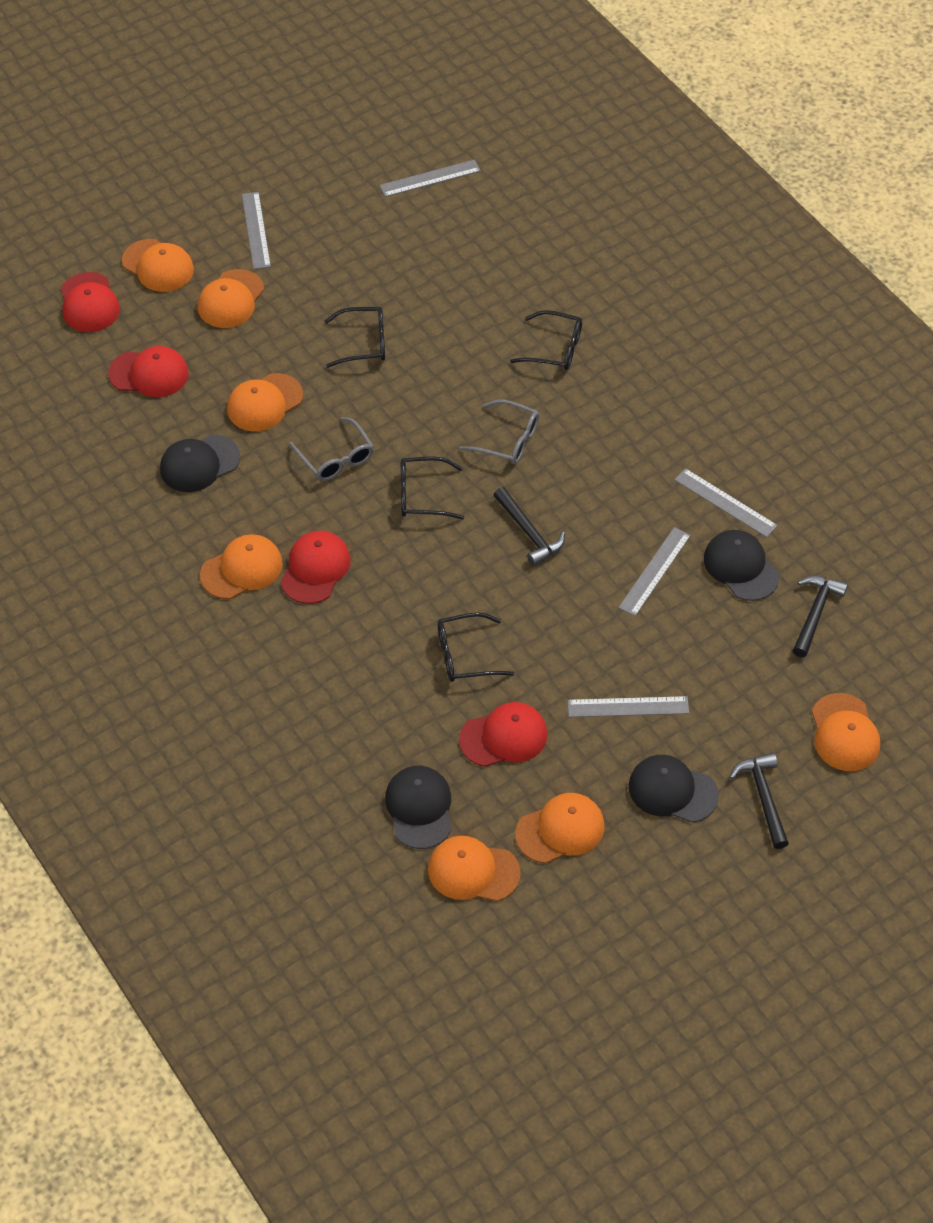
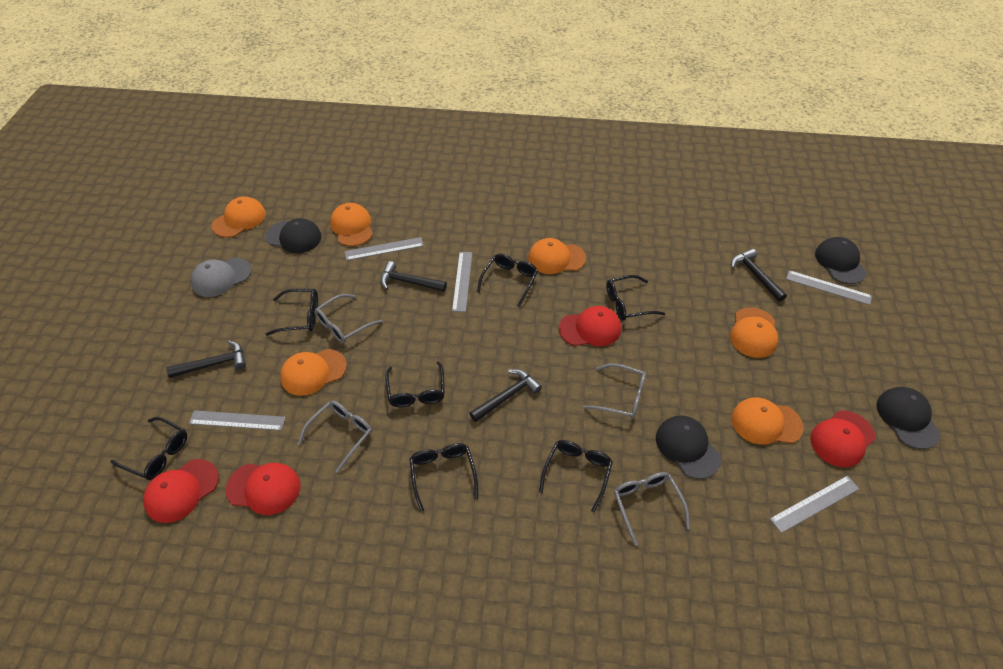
black glasses: 4 -> 7
black hammer: 3 -> 4
grey cap: 0 -> 1
grey glasses: 2 -> 4
orange cap: 7 -> 6

